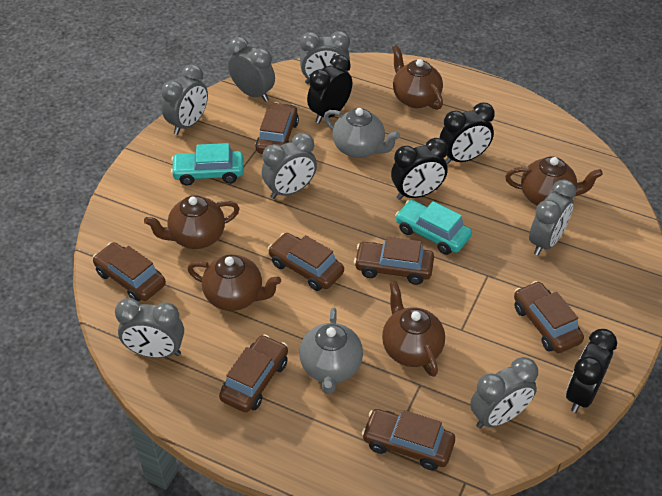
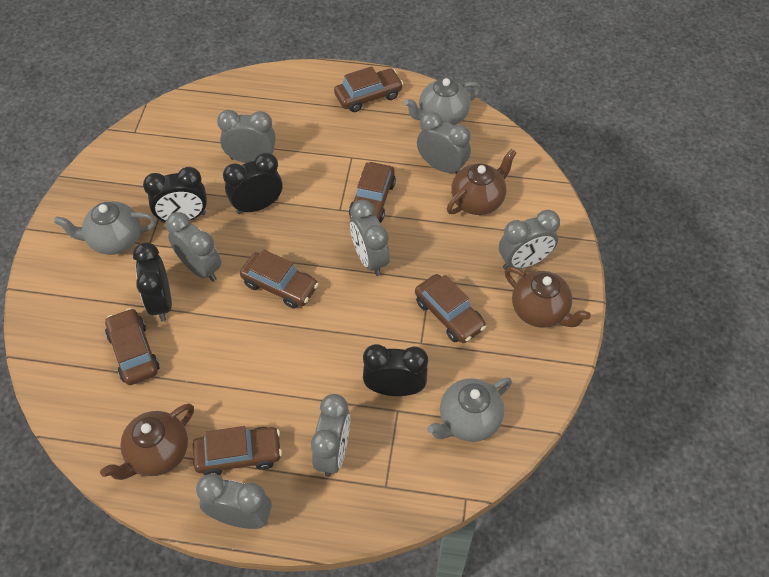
brown car: 7 -> 6
brown teapot: 5 -> 3
grey teapot: 2 -> 3
turquoise car: 2 -> 0

